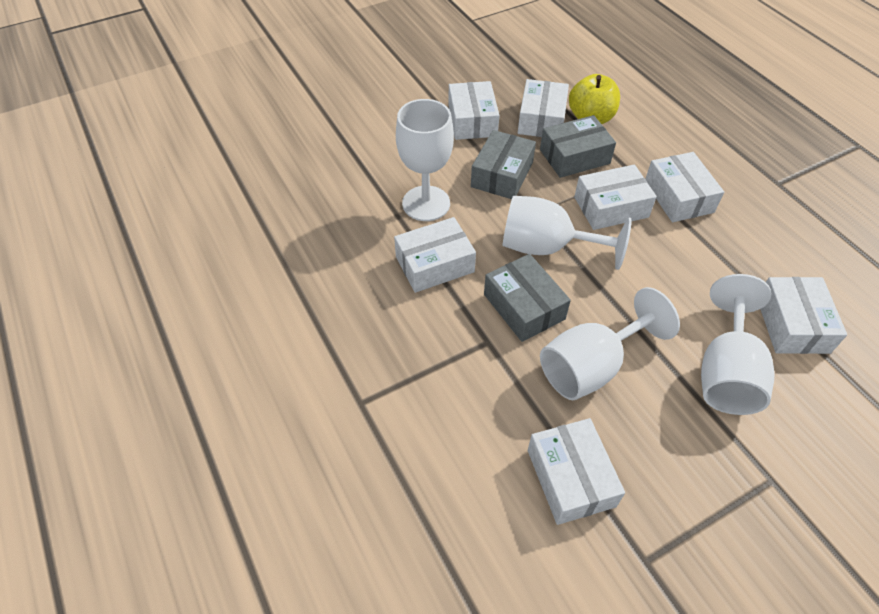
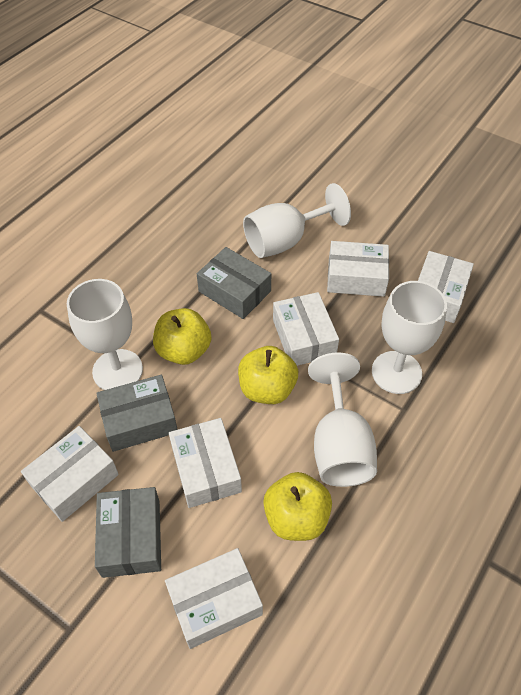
white box: 7 -> 6
yellow apple: 1 -> 3

